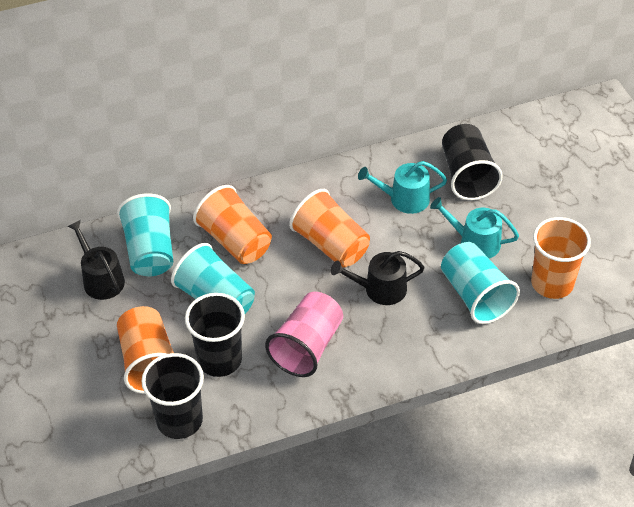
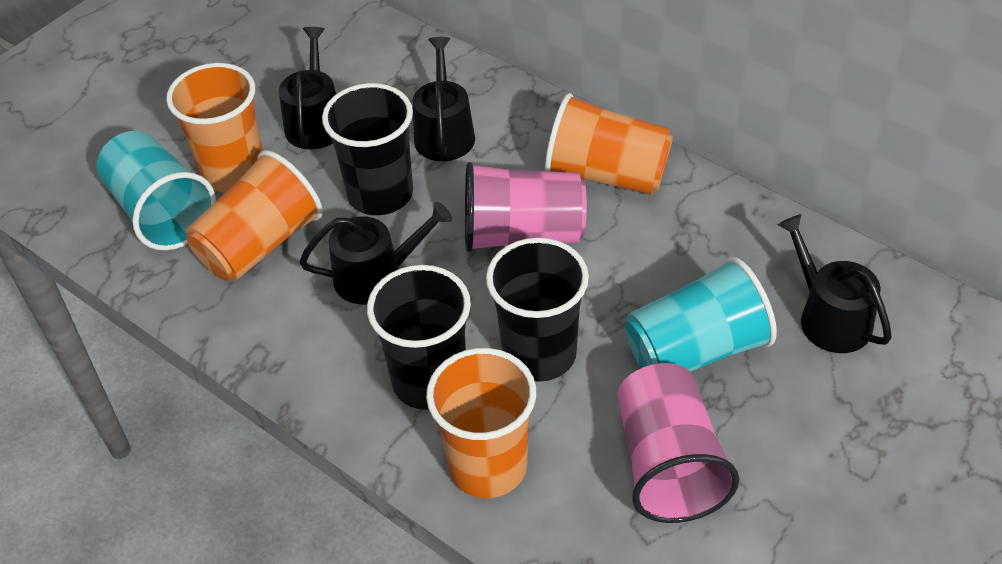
black watering can: 2 -> 4
pink cup: 1 -> 2
turquoise cup: 3 -> 2
turquoise watering can: 2 -> 0

